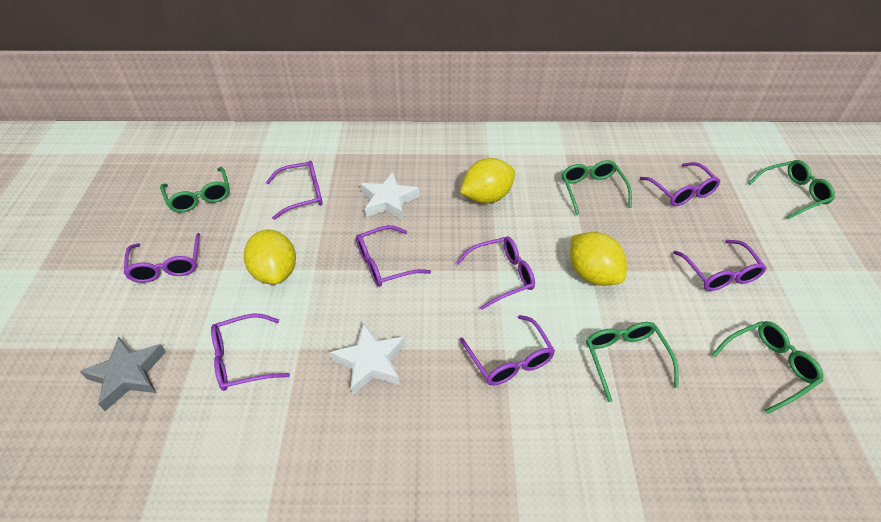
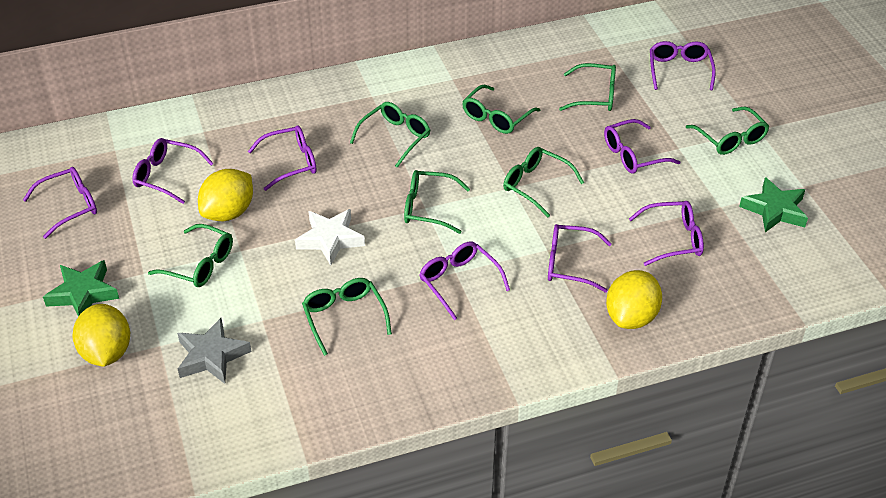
green glasses: 5 -> 8
green star: 0 -> 2
white star: 2 -> 1

